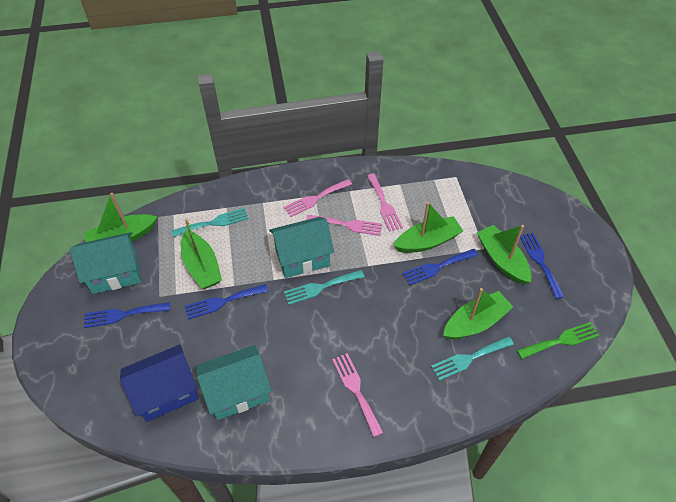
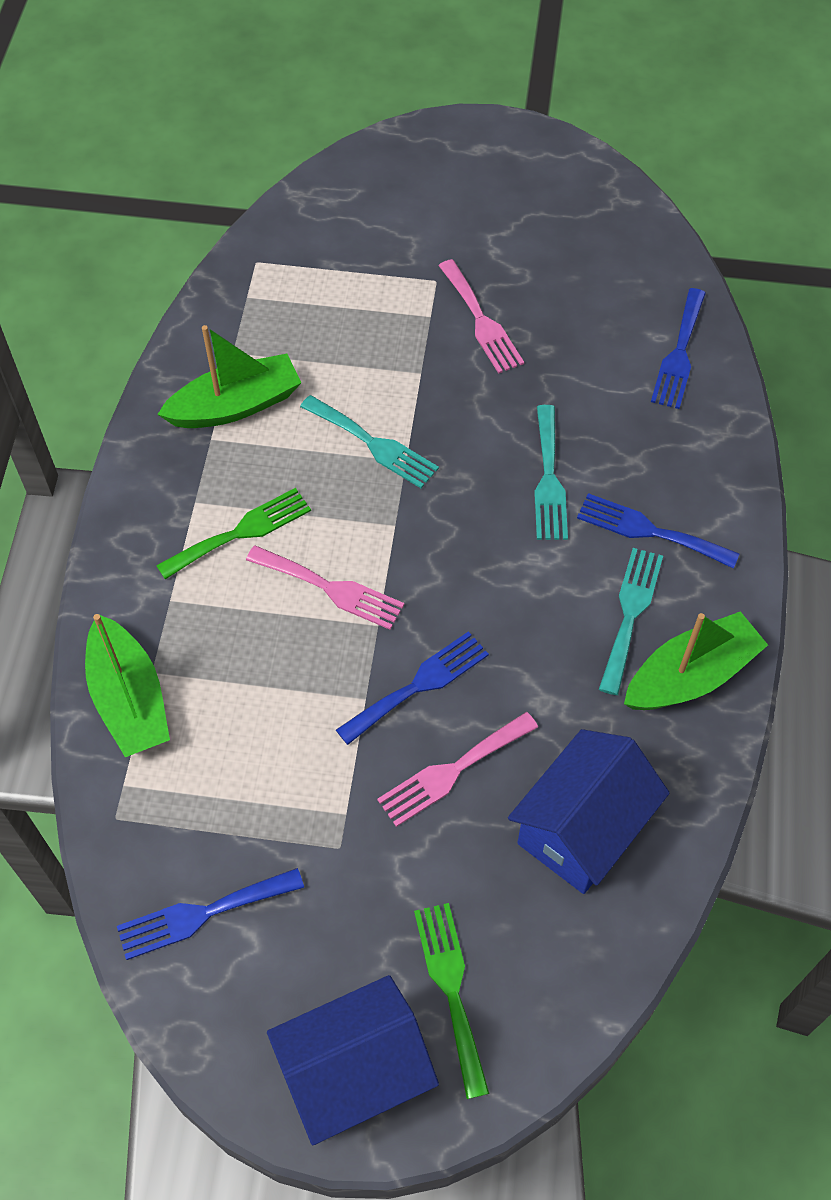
blue house: 1 -> 2
green boat: 5 -> 3
green fork: 1 -> 2
pink fork: 4 -> 3
turquoise house: 3 -> 0

